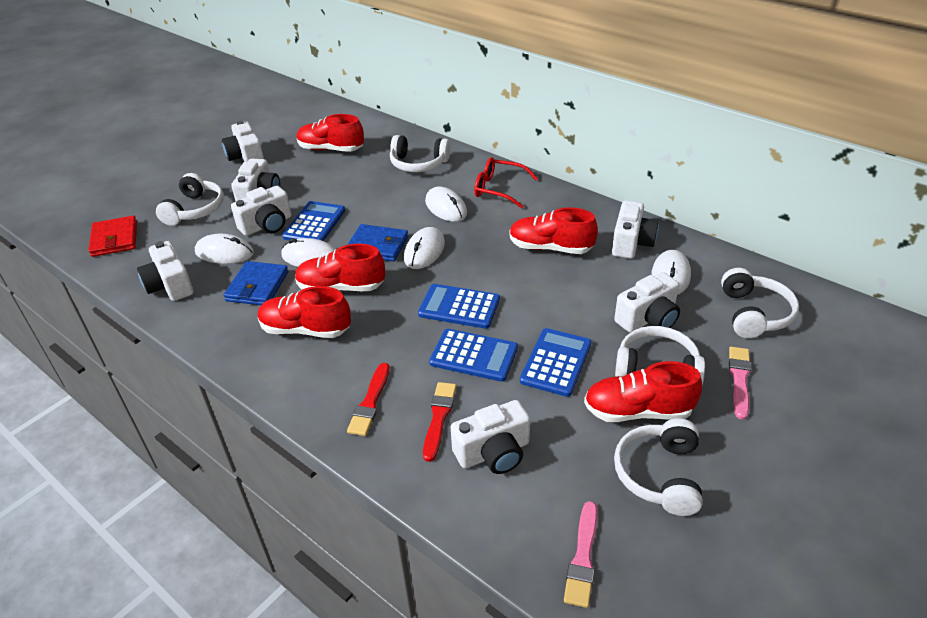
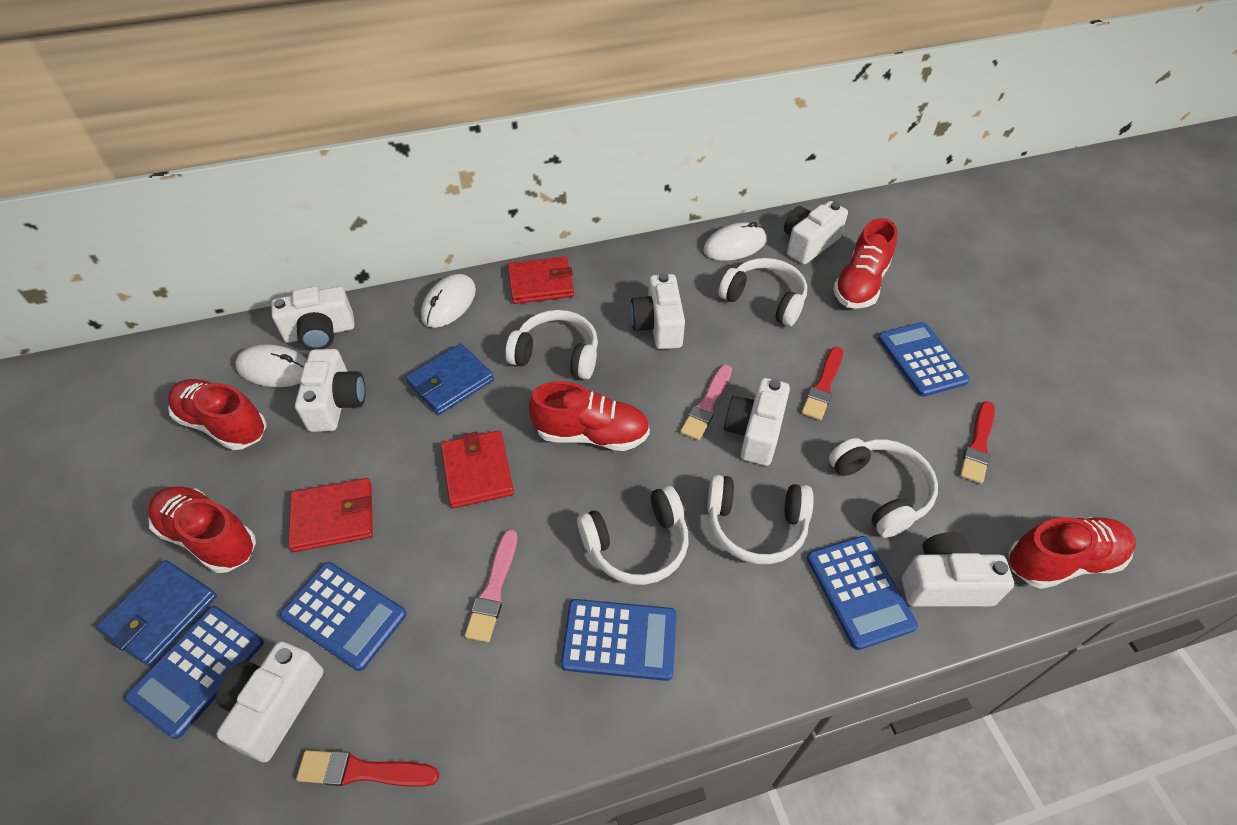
blue calculator: 4 -> 5
red brush: 2 -> 3
red glasses: 1 -> 0
red wallet: 1 -> 3
white mouse: 5 -> 3

